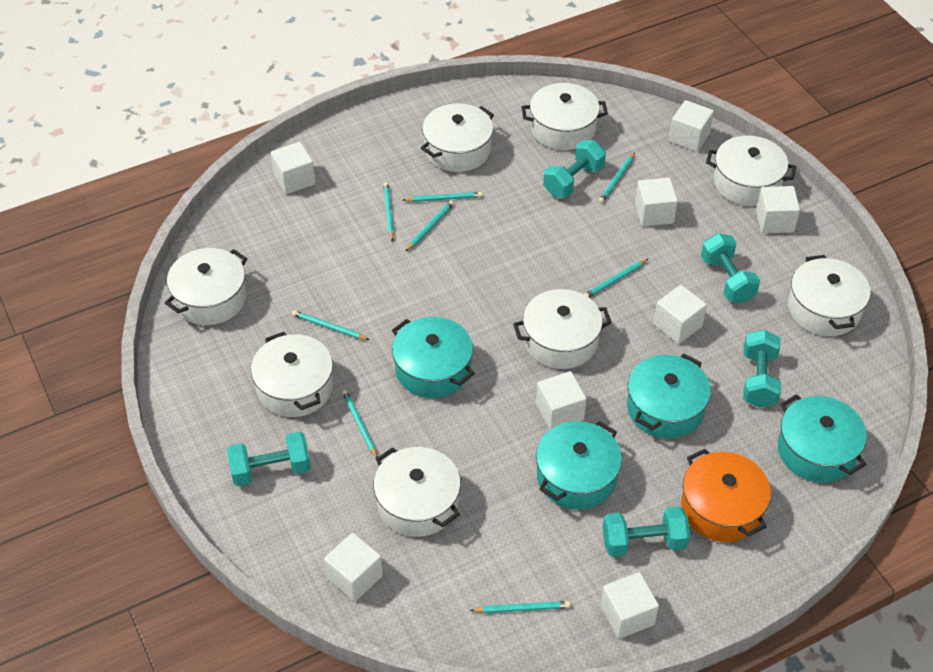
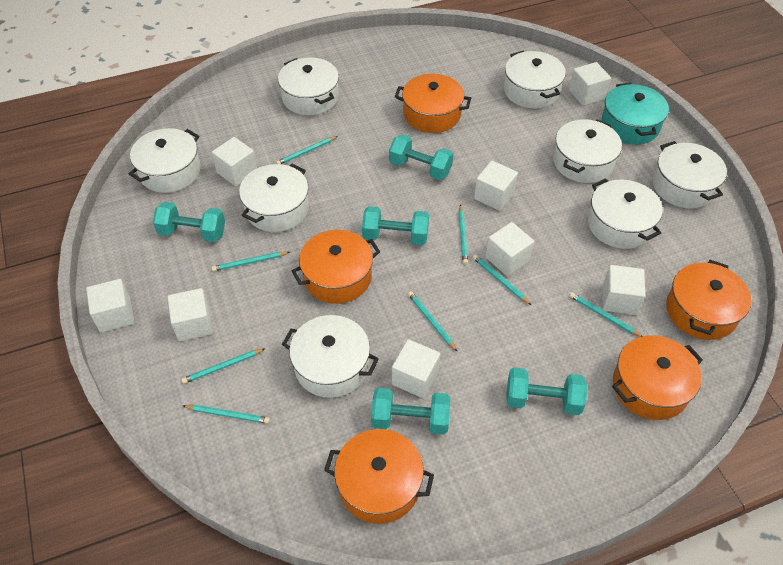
orange pot: 1 -> 5
turquoise pot: 4 -> 1

